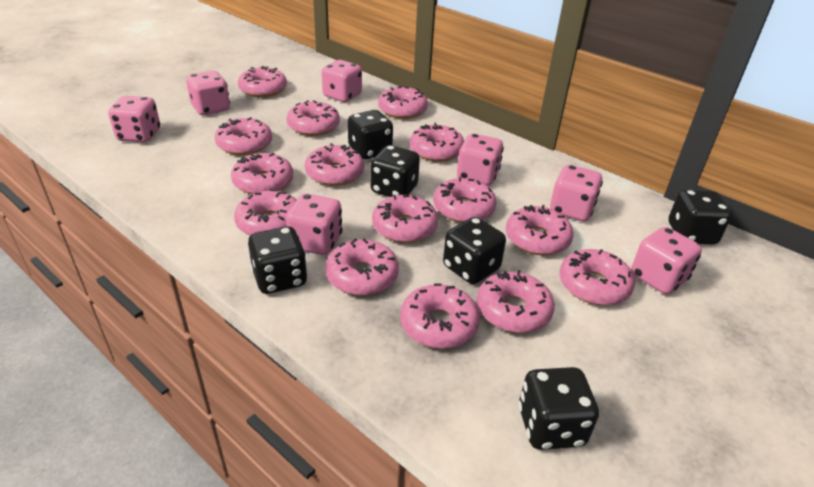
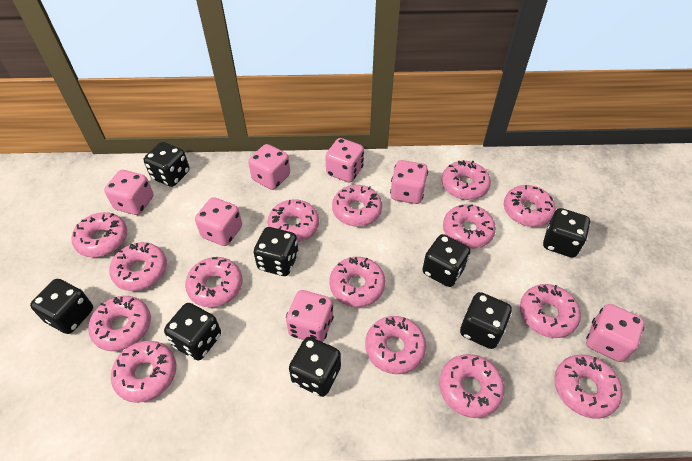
black dice: 6 -> 8

